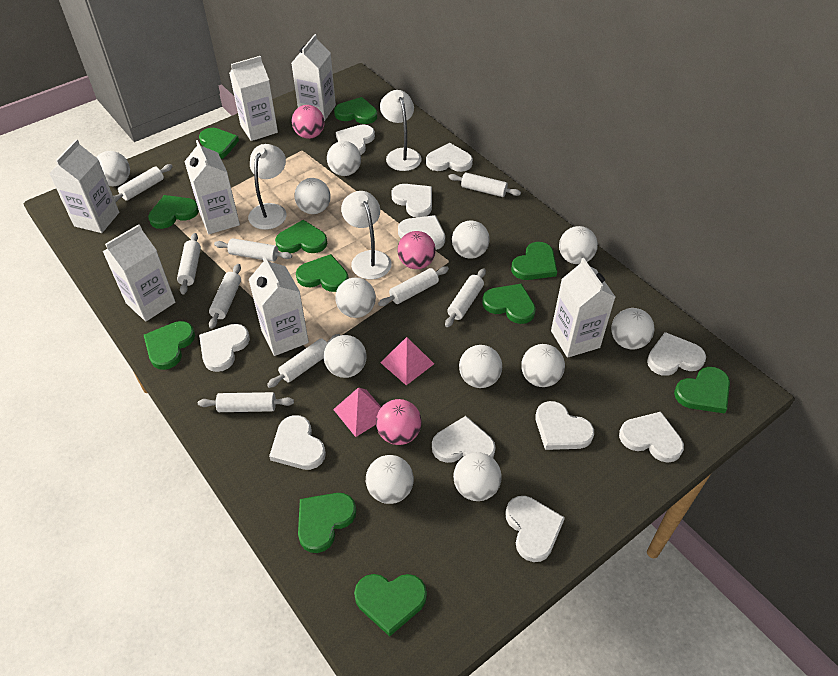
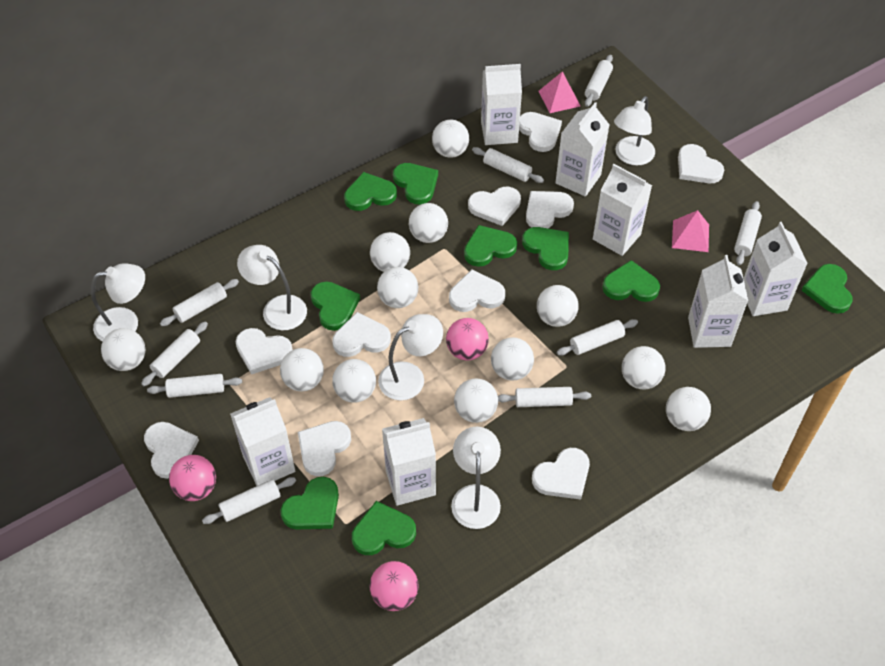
green heart: 11 -> 9
white heart: 11 -> 10
white lamp: 3 -> 5

